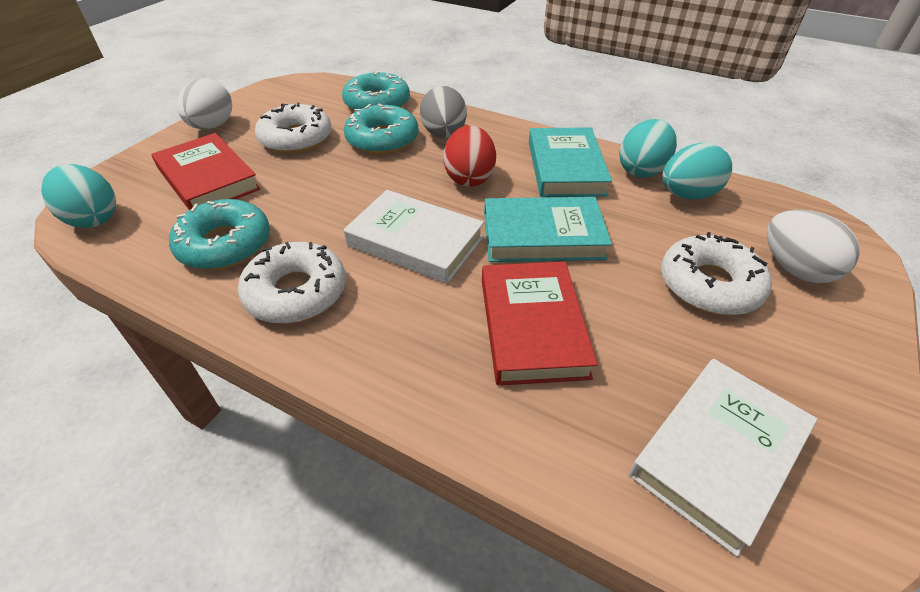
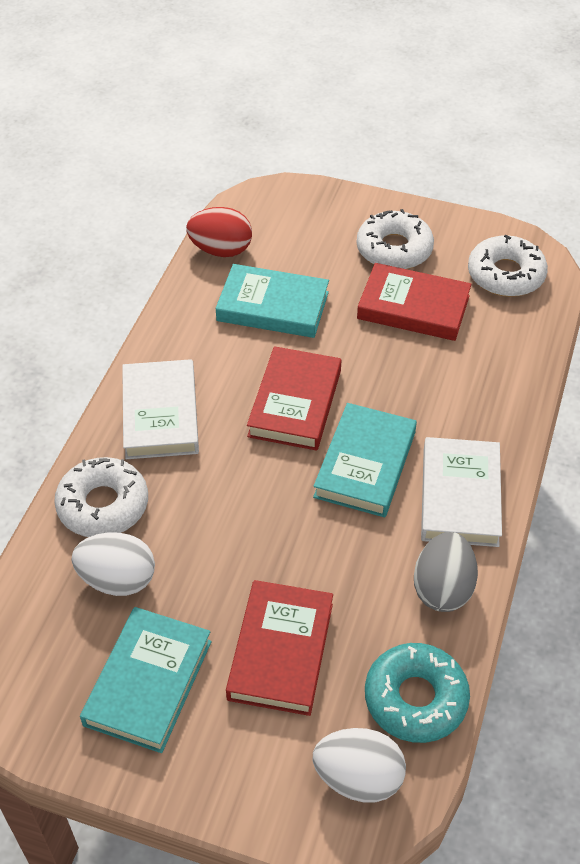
red book: 2 -> 3
turquoise book: 2 -> 3
turquoise donut: 3 -> 1
turquoise egg: 3 -> 0

